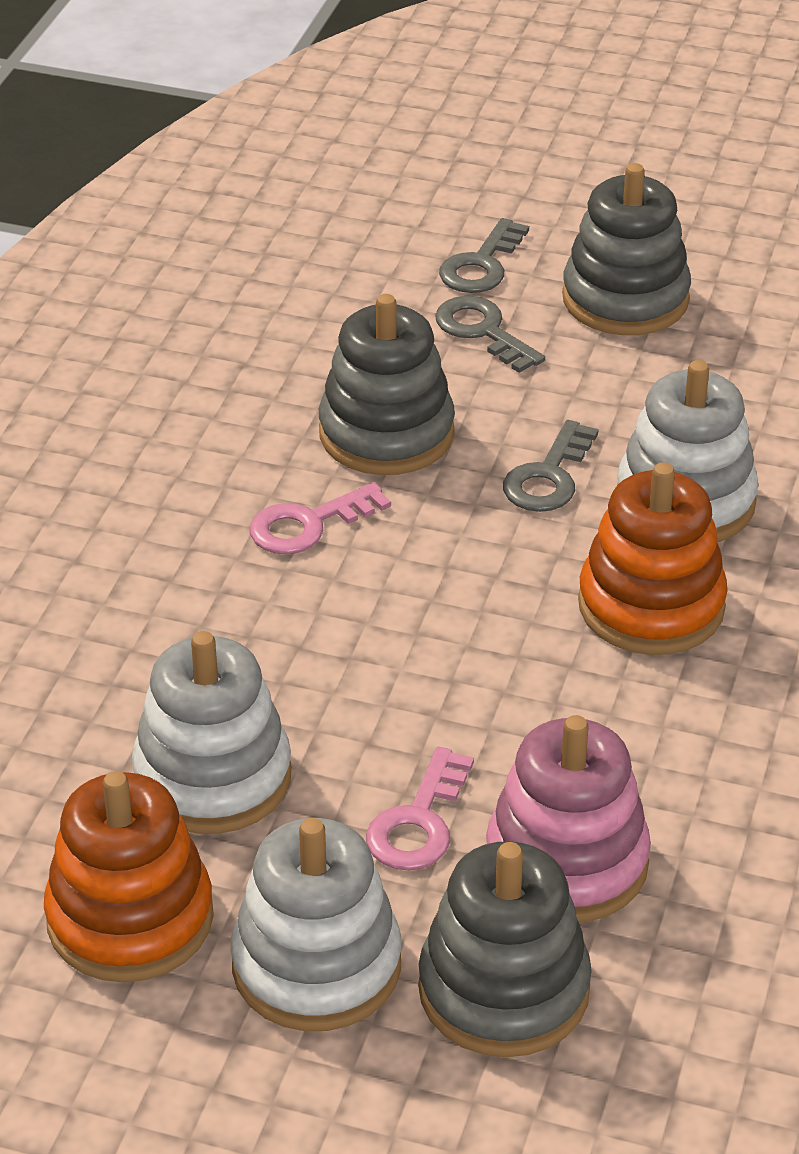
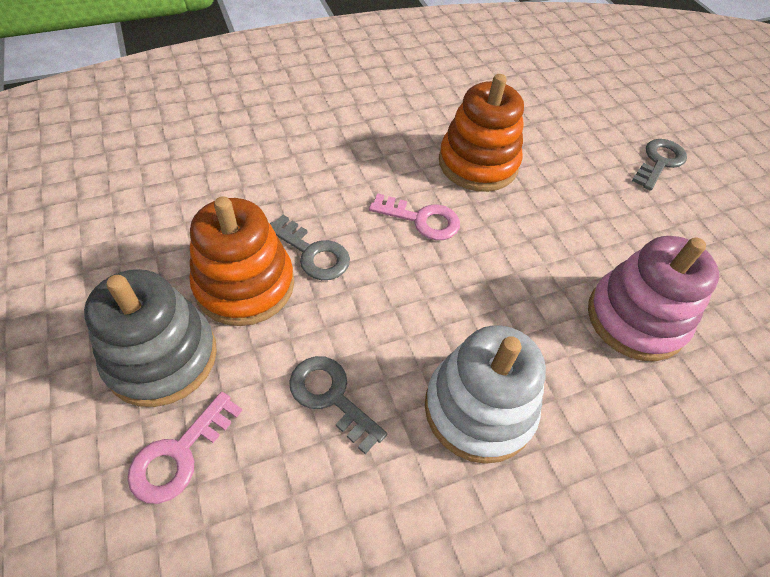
grey stacking toy: 3 -> 1
white stacking toy: 3 -> 1

